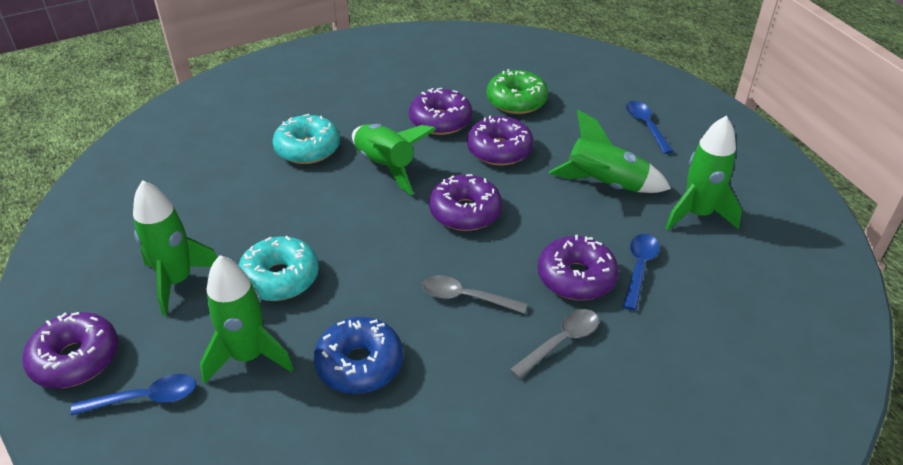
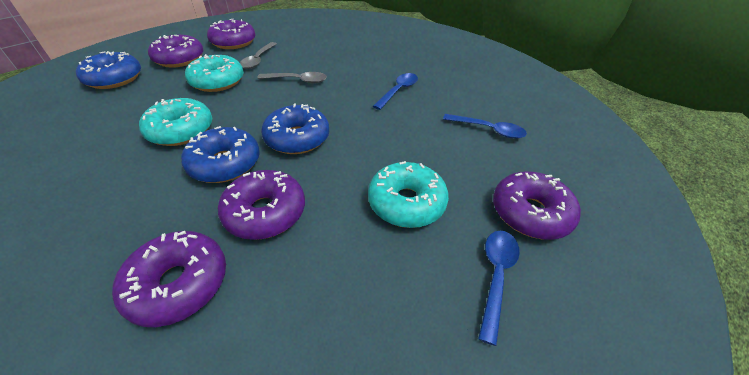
blue donut: 1 -> 3
green donut: 1 -> 0
green rocket: 5 -> 0
turquoise donut: 2 -> 3

